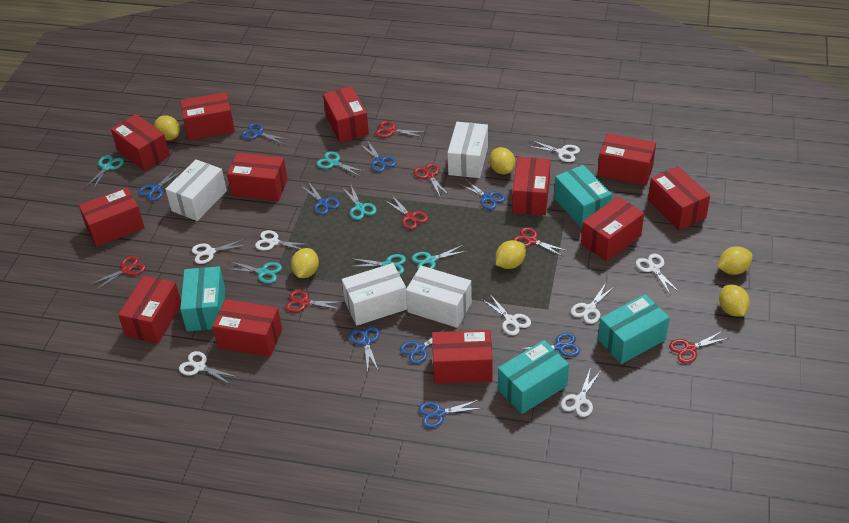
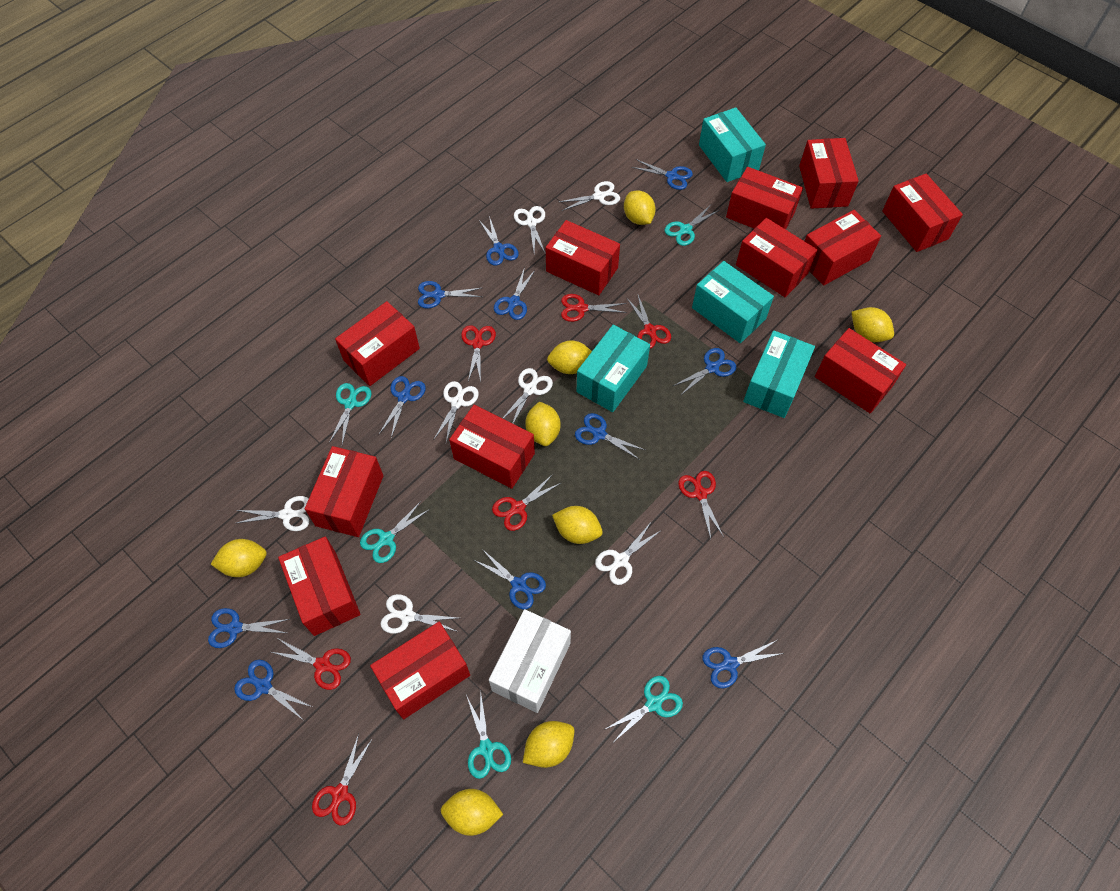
blue scissors: 9 -> 11
turquoise scissors: 6 -> 5
white box: 4 -> 1
white scissors: 8 -> 7
yellow lemon: 6 -> 8

